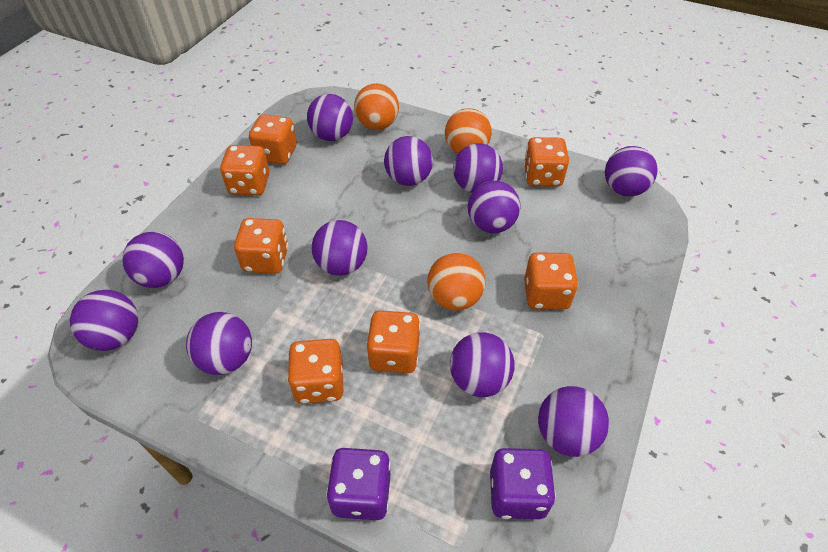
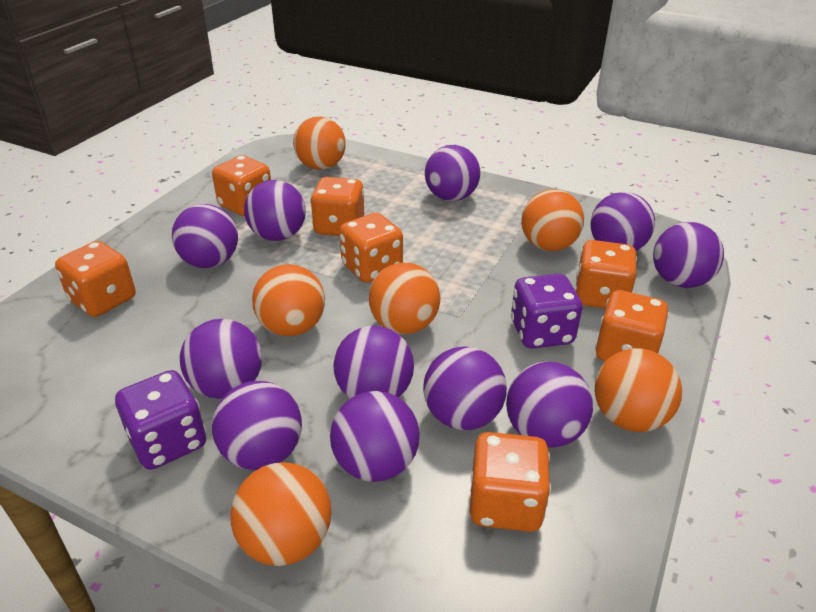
orange ball: 3 -> 6

